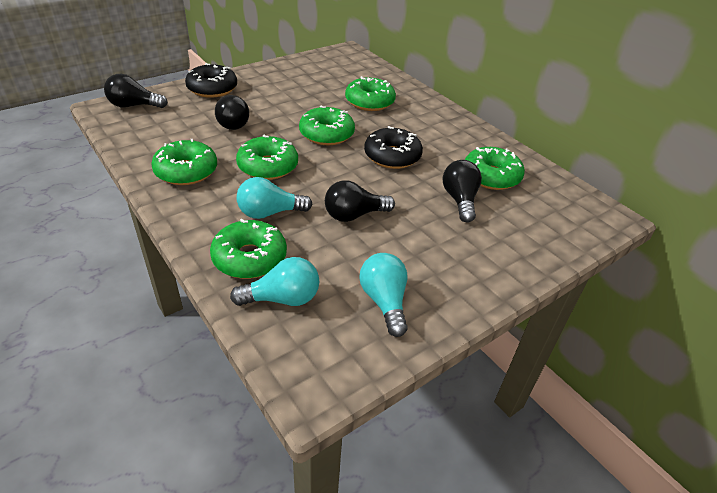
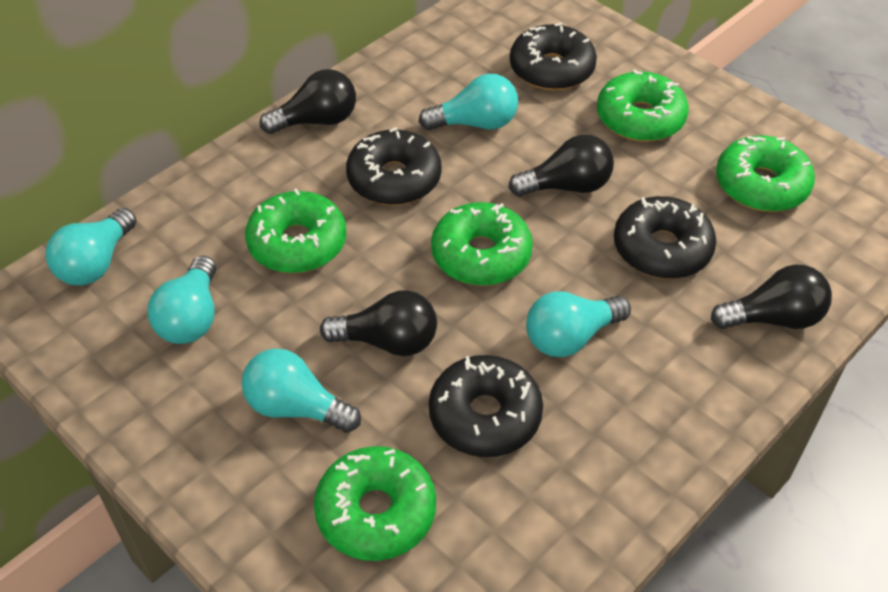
black donut: 2 -> 4
green donut: 6 -> 5
turquoise light bulb: 3 -> 5

